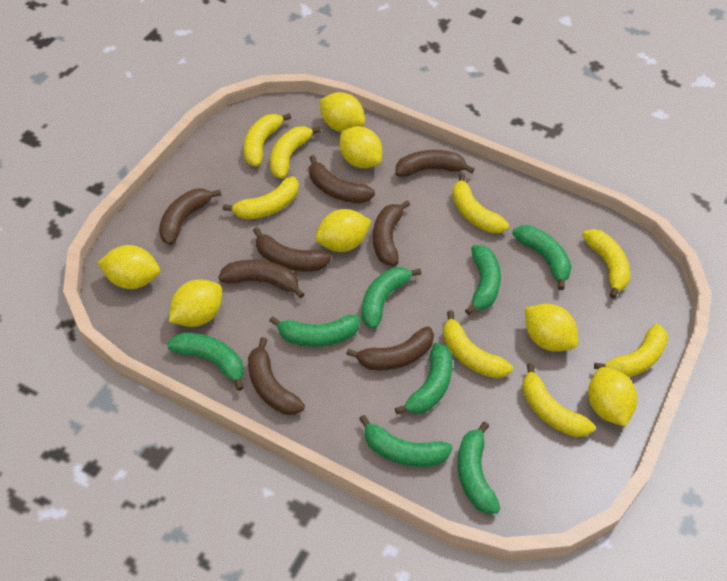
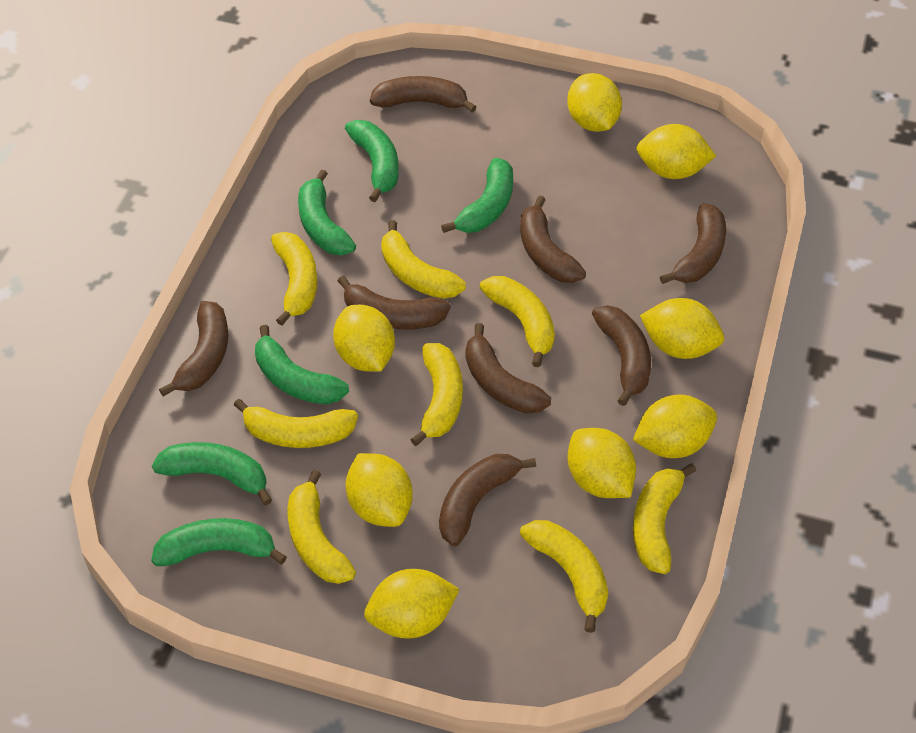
green banana: 8 -> 6
yellow lemon: 7 -> 8

